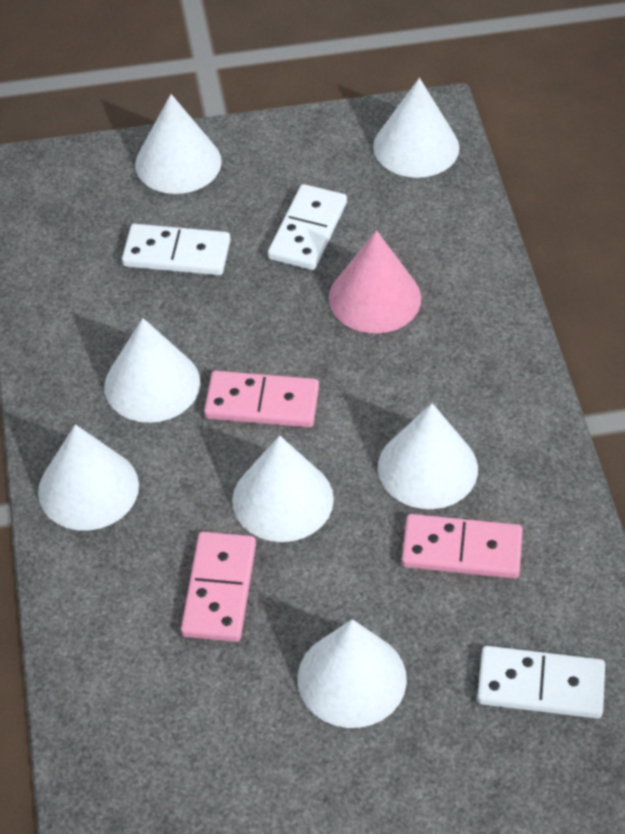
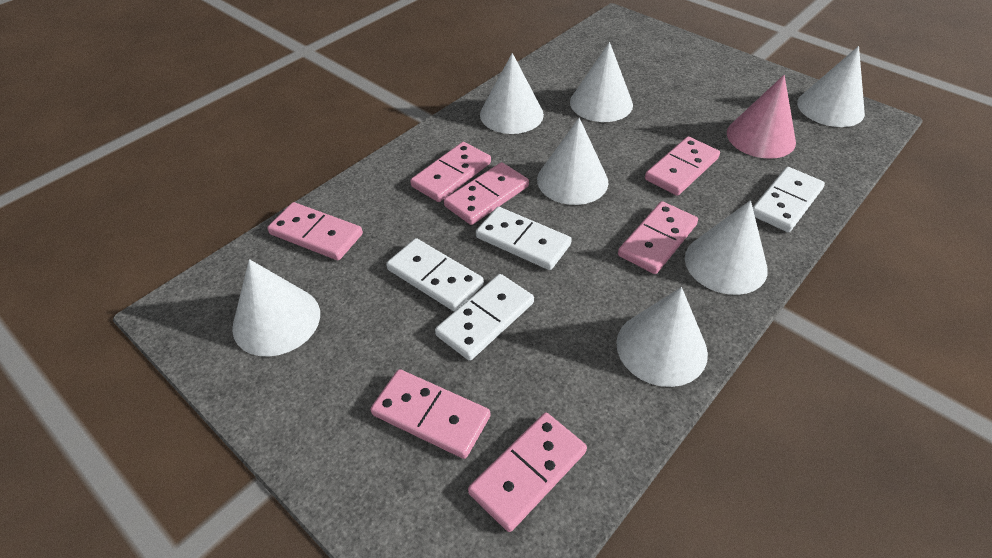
pink domino: 3 -> 7
white domino: 3 -> 4

